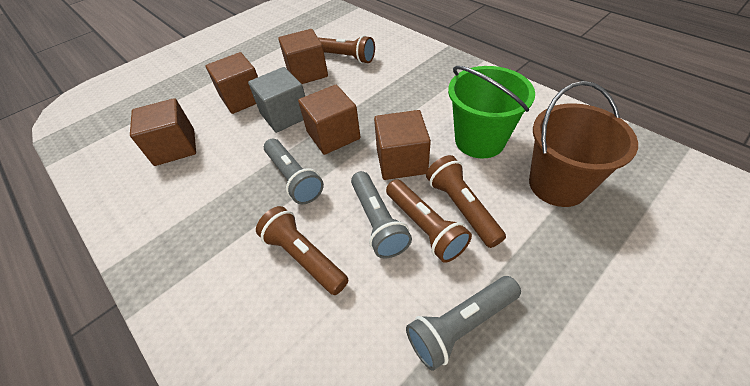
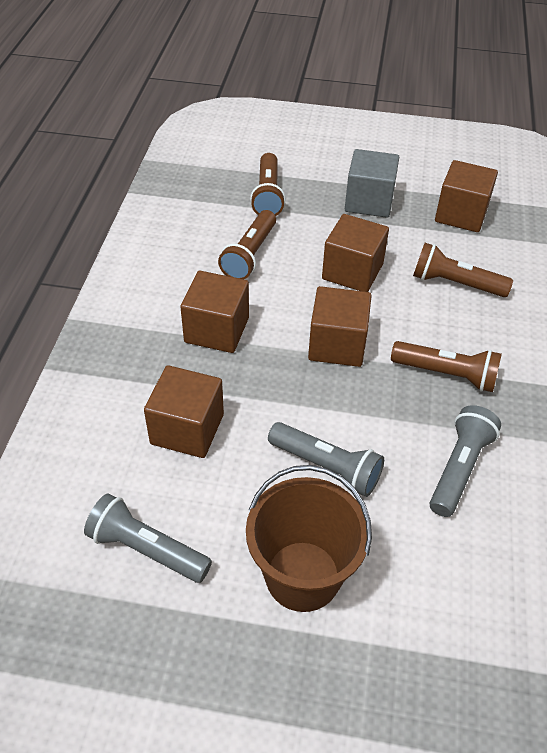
green bucket: 1 -> 0

